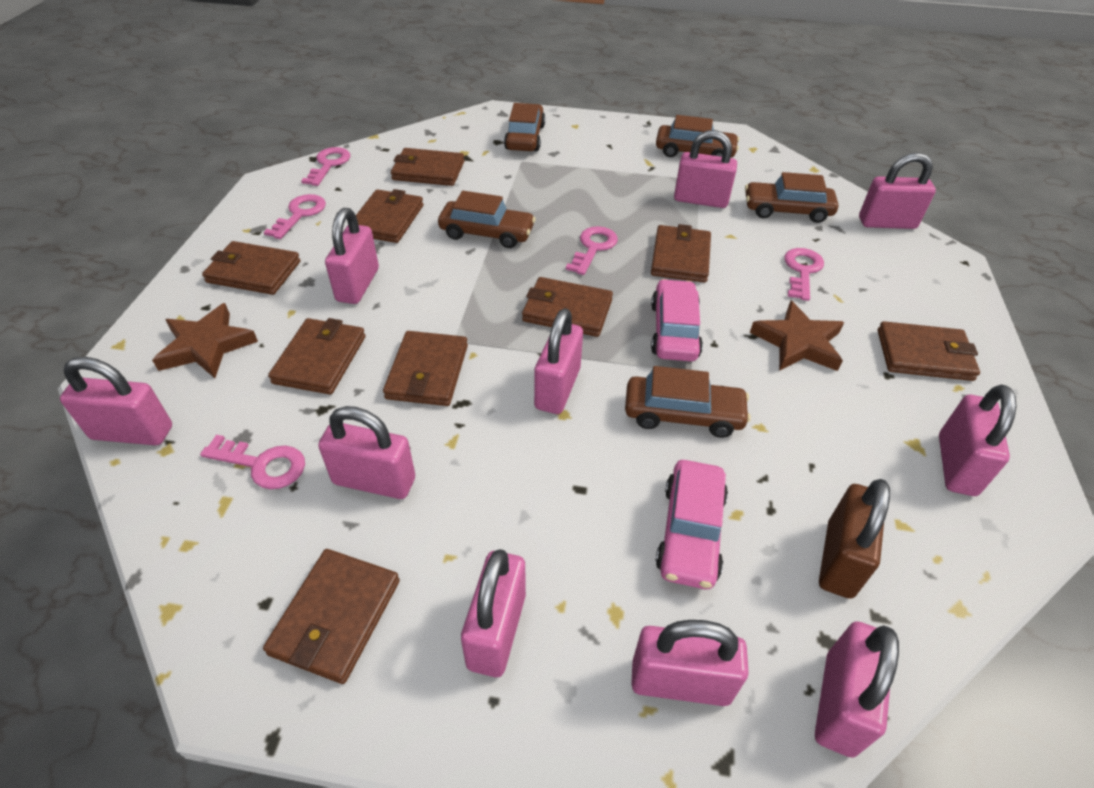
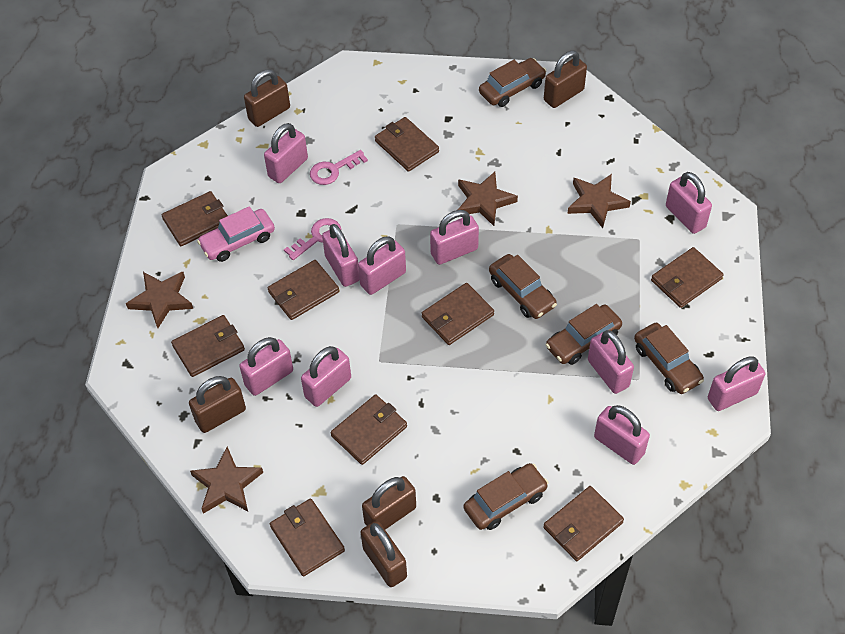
brown padlock: 1 -> 5
brown star: 2 -> 4
pink car: 2 -> 1
pink key: 5 -> 2

